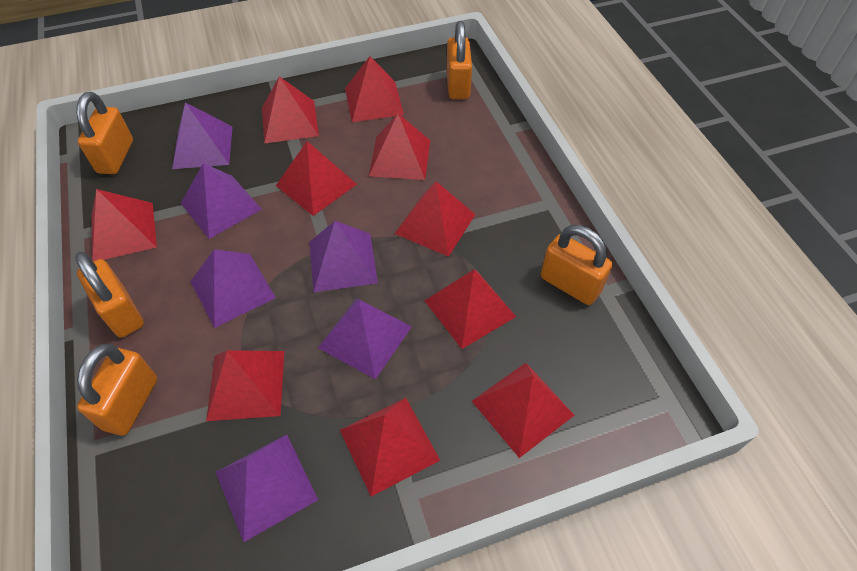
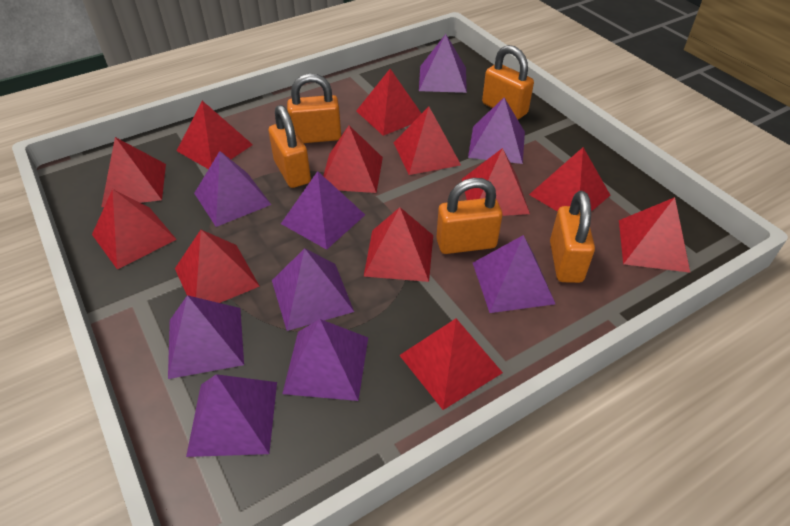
purple pyramid: 6 -> 9
red pyramid: 10 -> 12

